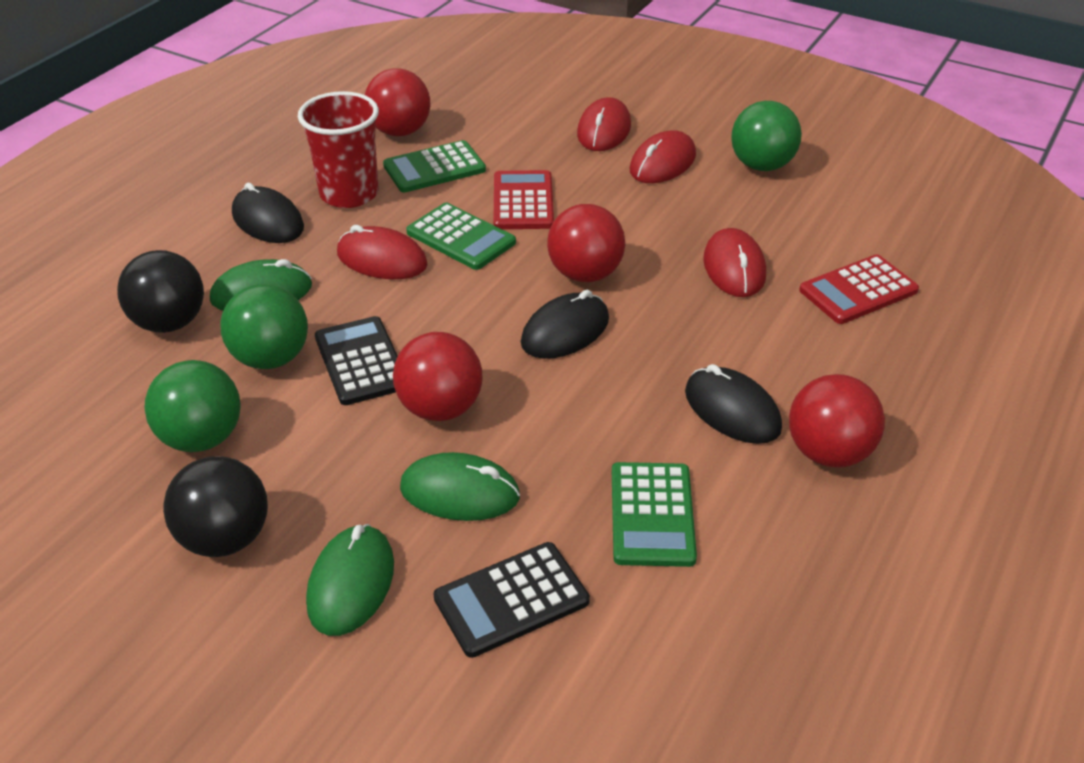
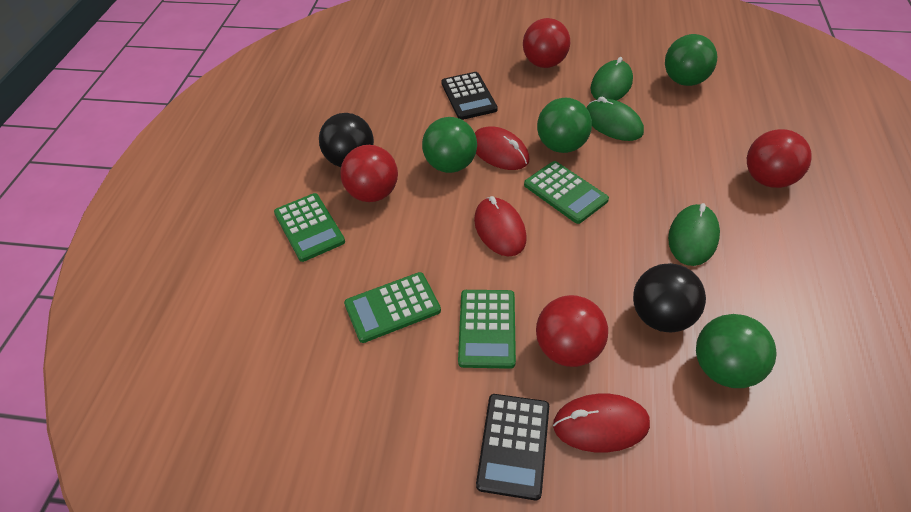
black mouse: 3 -> 0
green ball: 3 -> 4
green calculator: 3 -> 4
red calculator: 2 -> 0
red cup: 1 -> 0
red mouse: 4 -> 3

